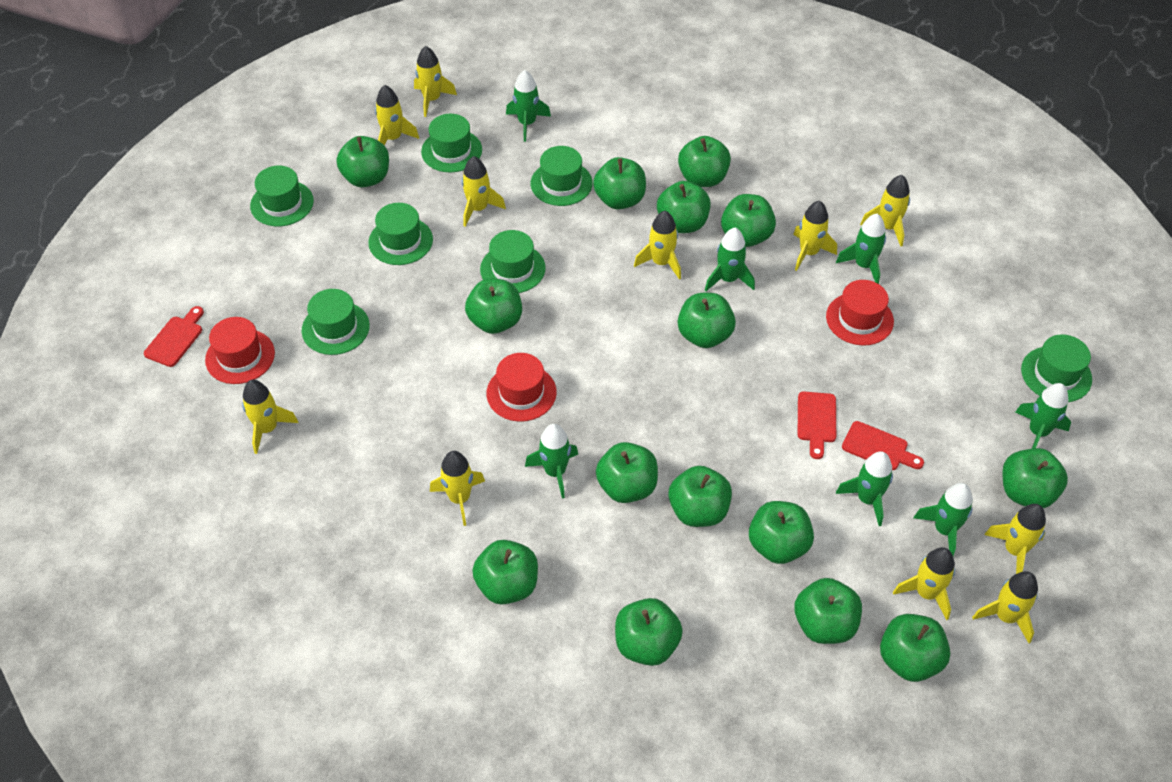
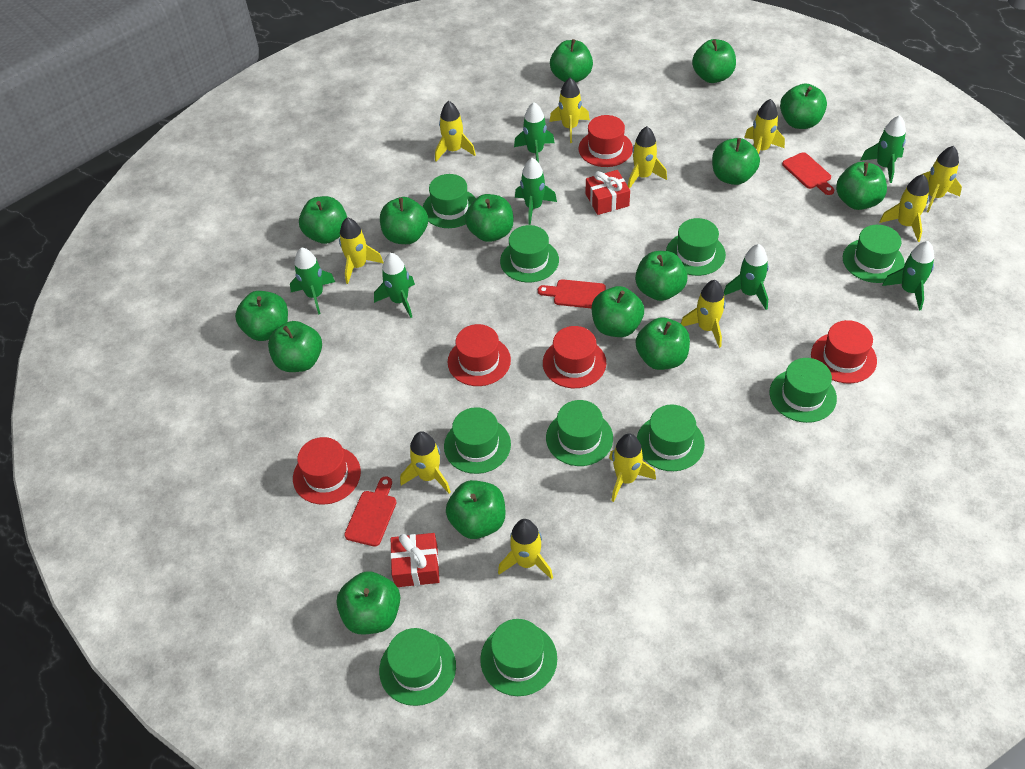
green hat: 7 -> 10
red gift: 0 -> 2
red hat: 3 -> 5

